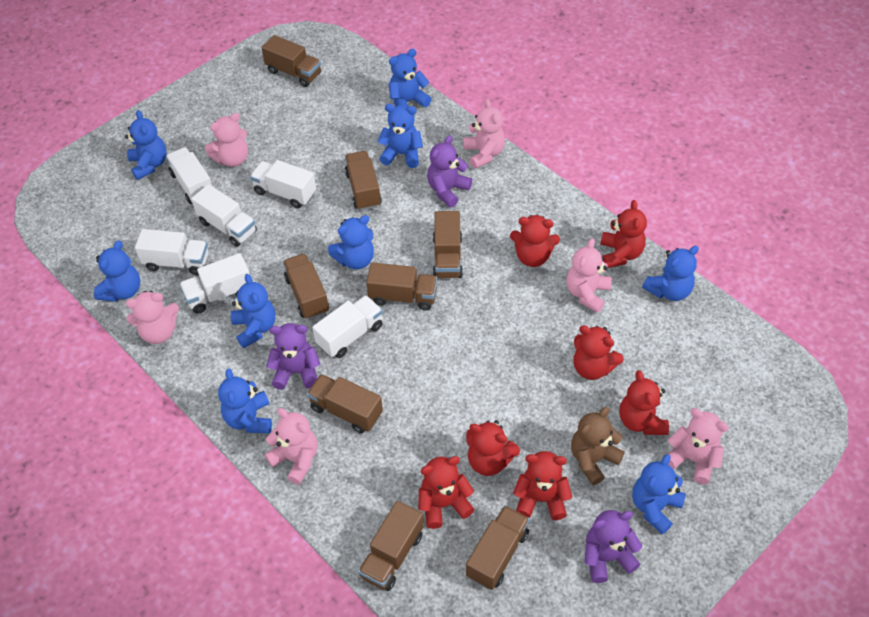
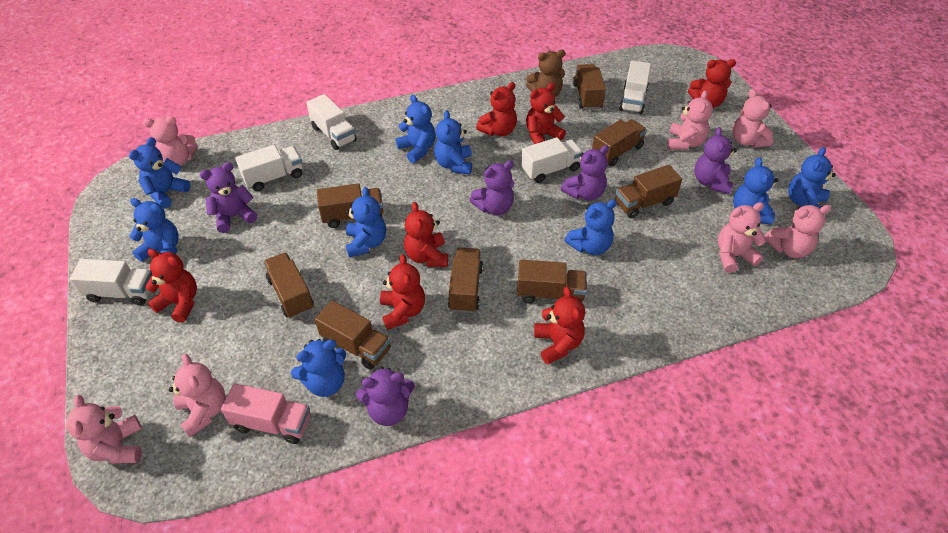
pink teddy bear: 6 -> 7
pink truck: 0 -> 1
purple teddy bear: 3 -> 5
white truck: 6 -> 5

